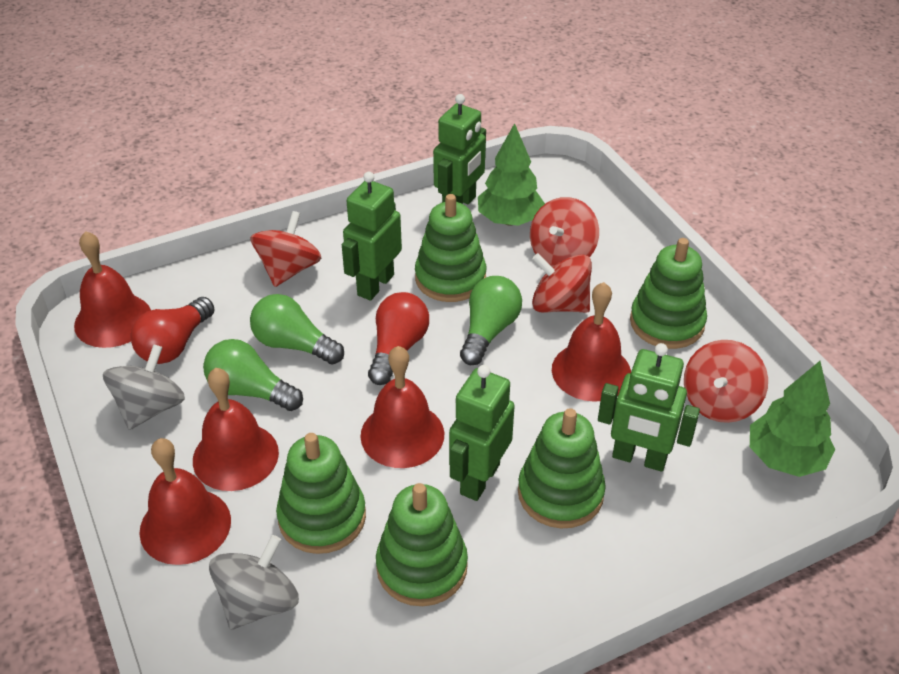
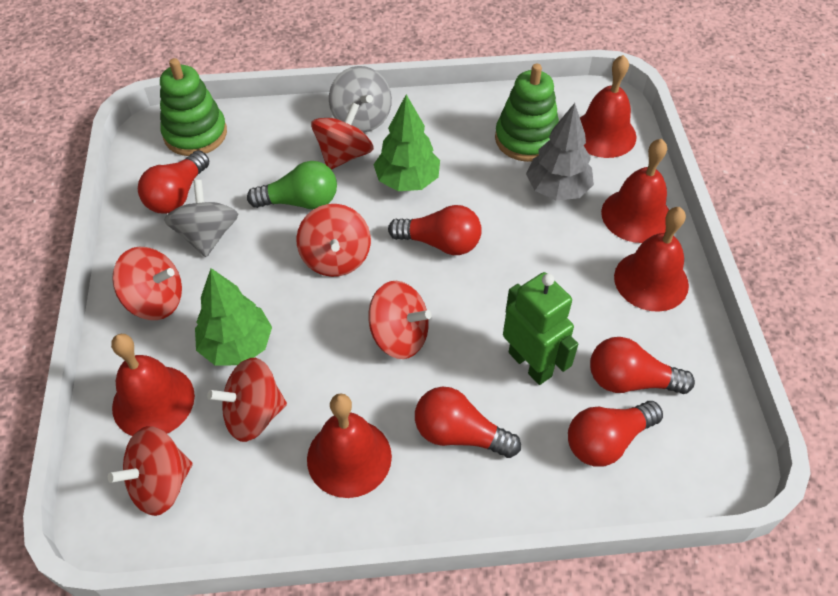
green light bulb: 3 -> 1
green robot: 4 -> 1
green stacking toy: 5 -> 2
grey tree: 0 -> 1
red light bulb: 2 -> 5
red spinning top: 4 -> 6

